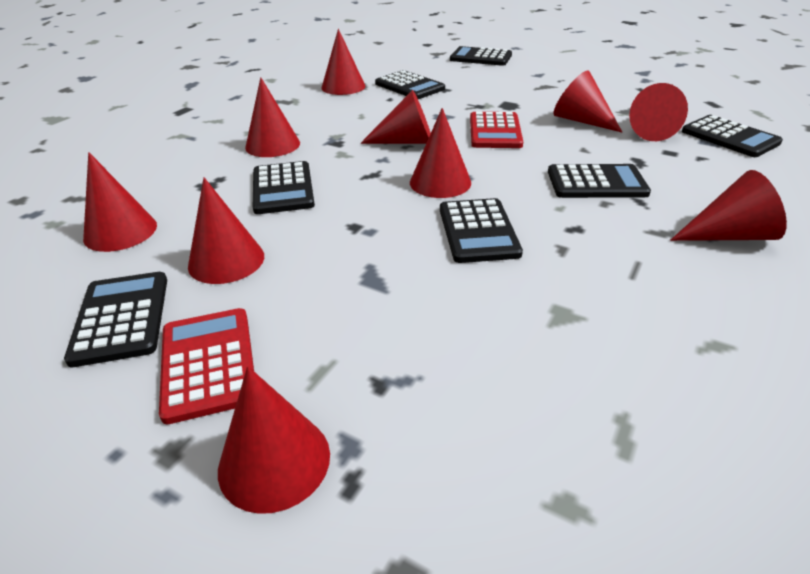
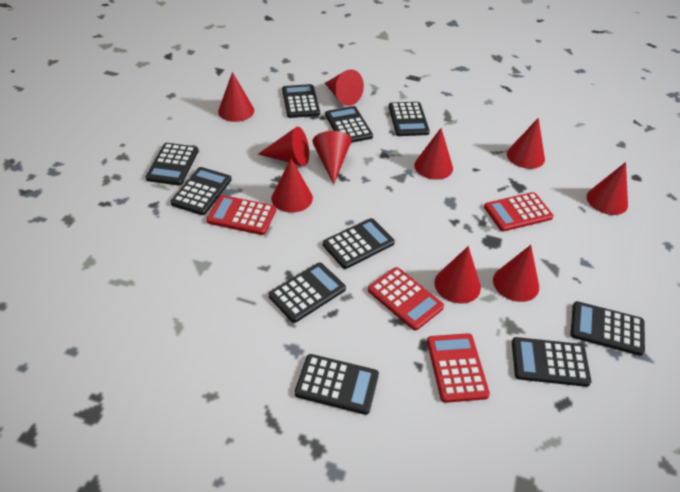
black calculator: 7 -> 10
red calculator: 2 -> 4

